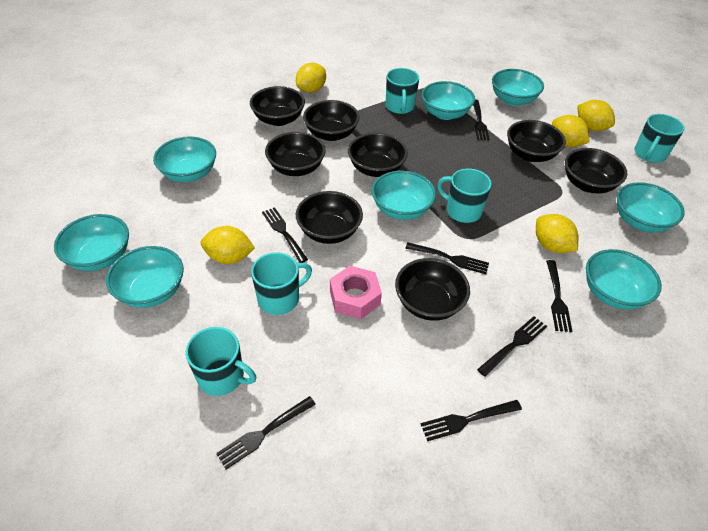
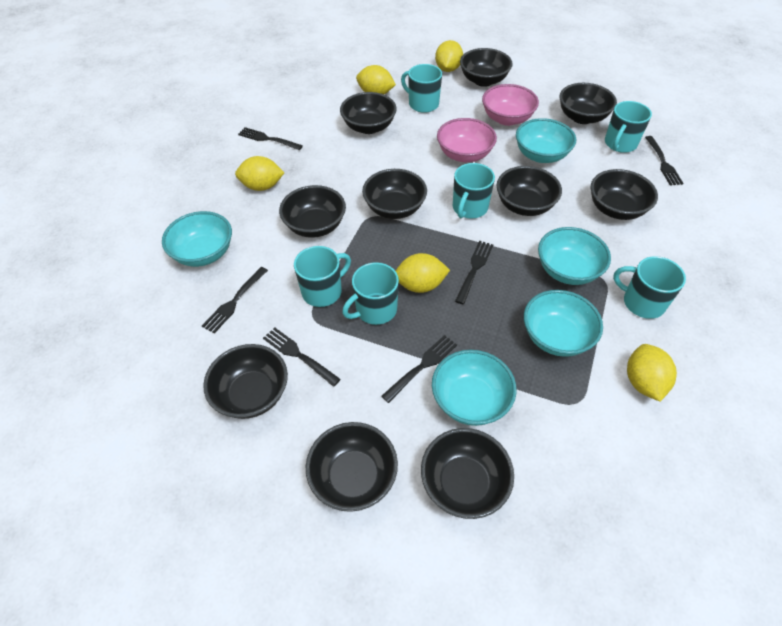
black bowl: 8 -> 10
black fork: 7 -> 6
pink bowl: 0 -> 2
pink nut: 1 -> 0
turquoise bowl: 8 -> 5
turquoise mug: 5 -> 6

